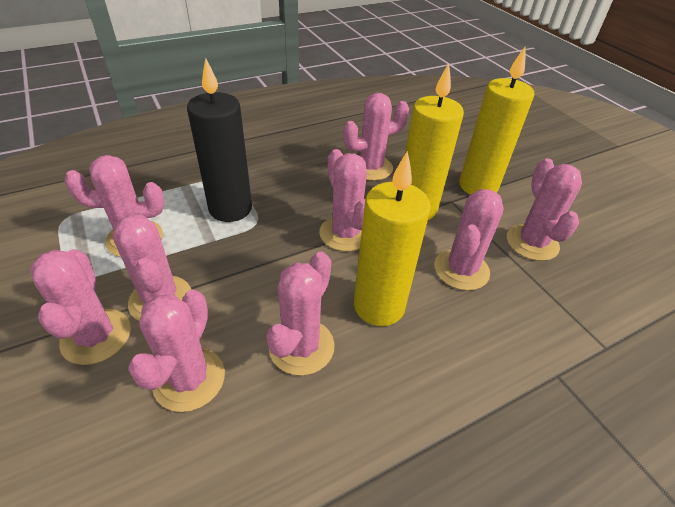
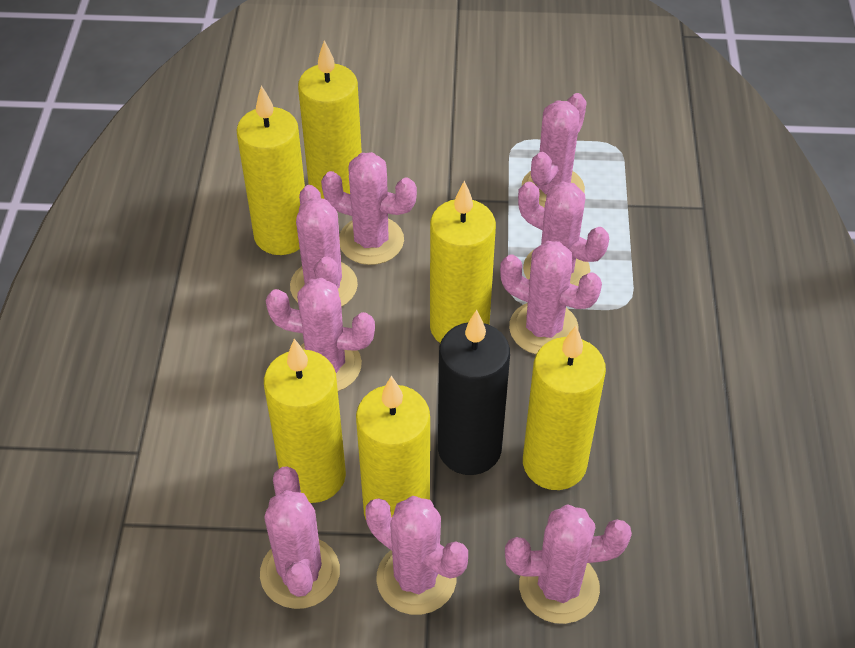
yellow candle: 3 -> 6

